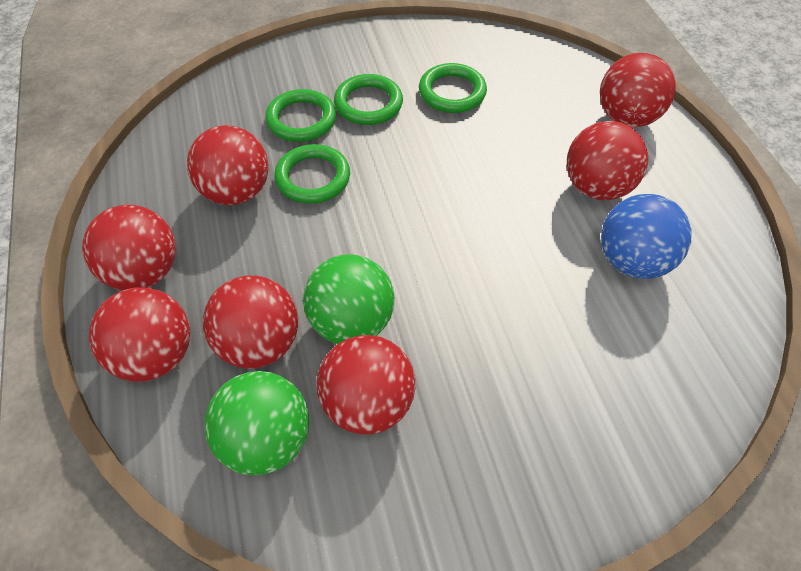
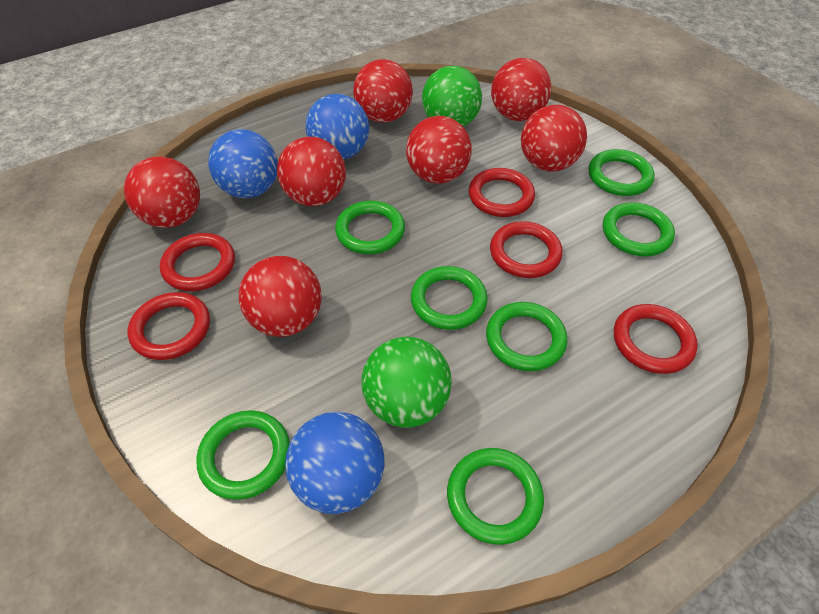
blue ball: 1 -> 3
green ring: 4 -> 7
red ring: 0 -> 5

